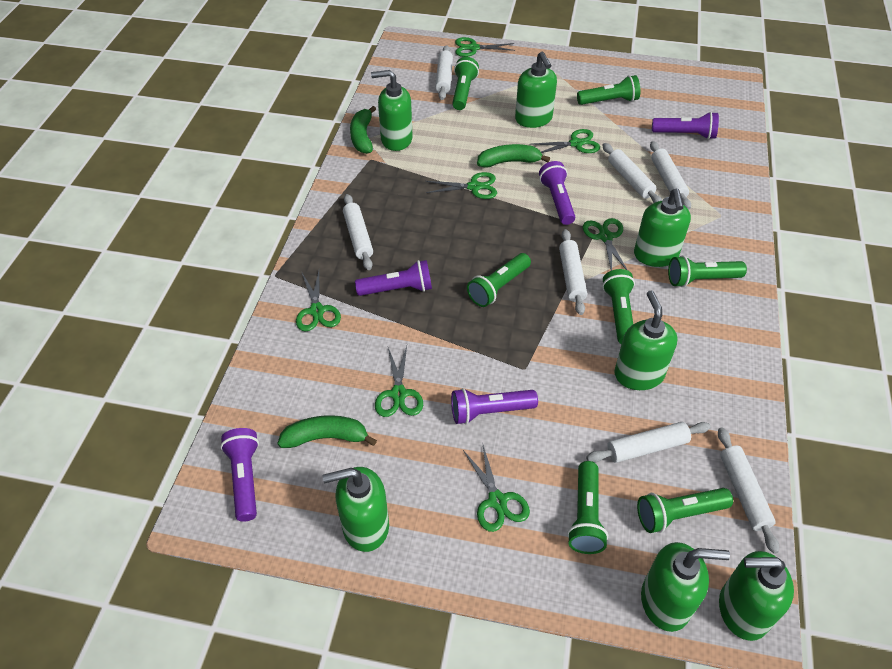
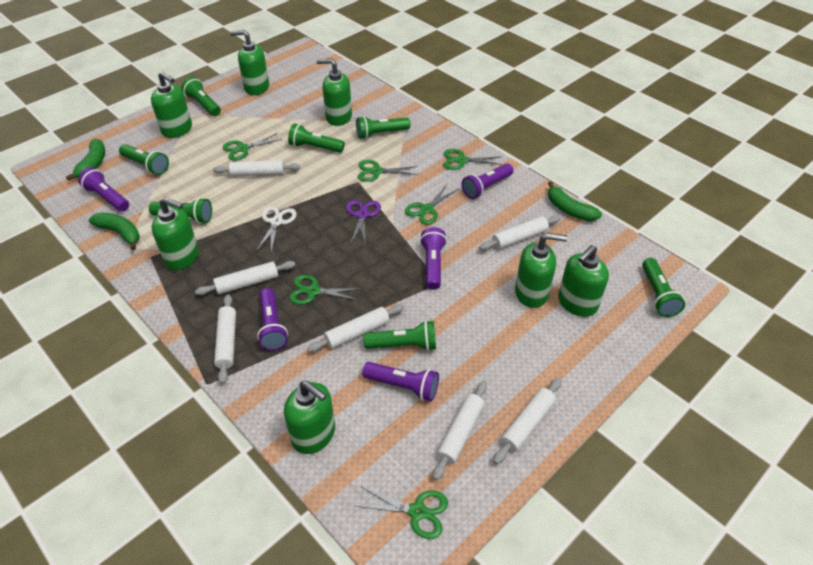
green scissors: 7 -> 6
purple scissors: 0 -> 1
white scissors: 0 -> 1

